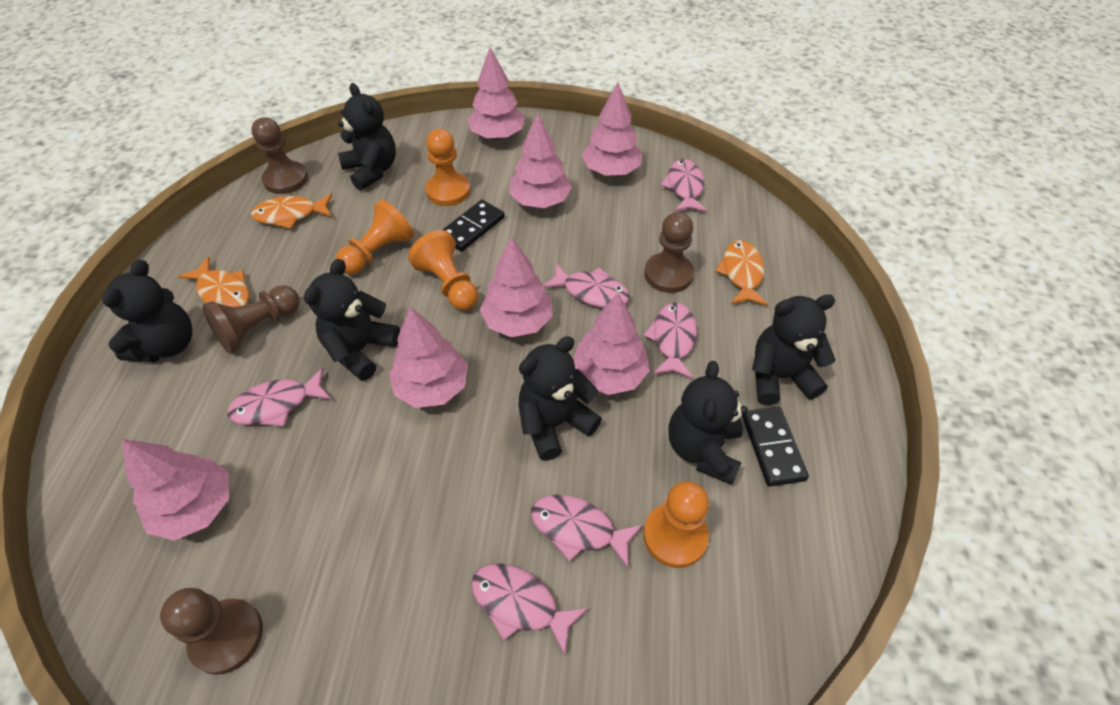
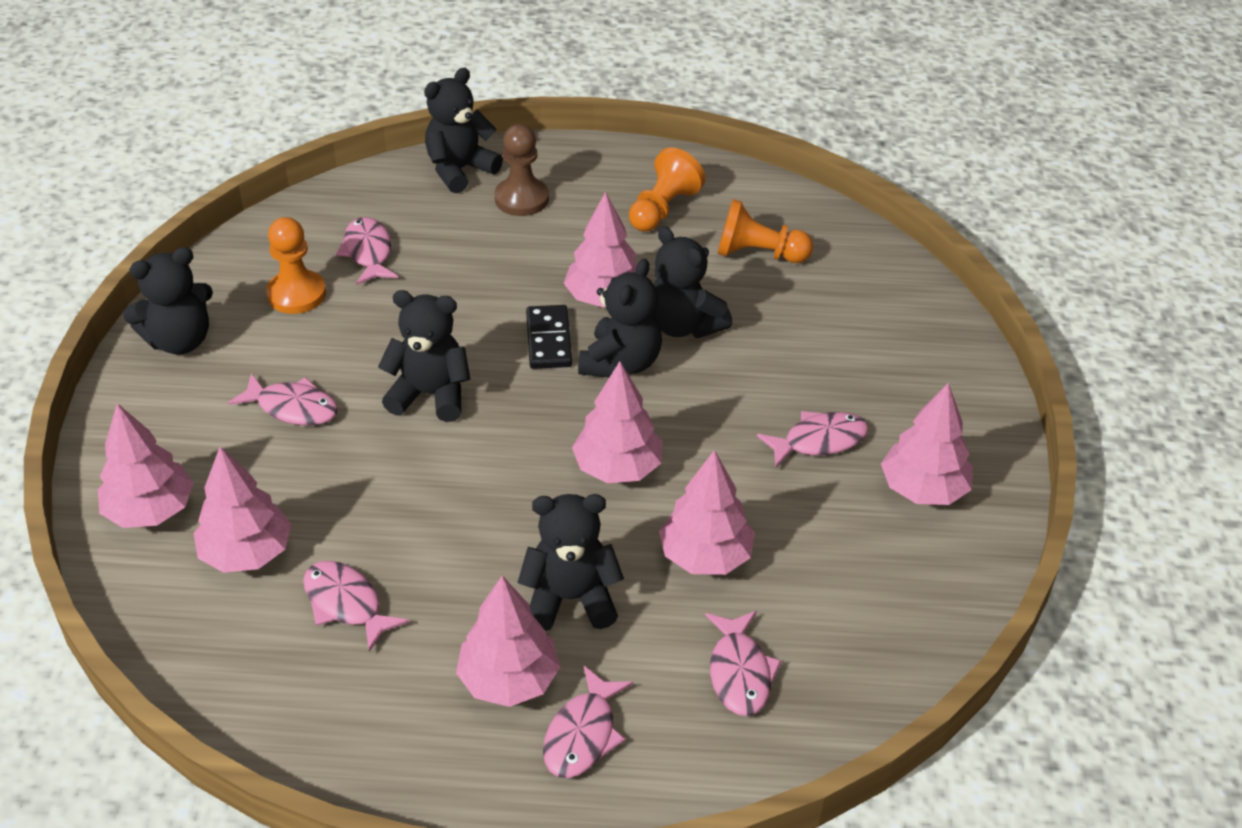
black domino: 2 -> 1
brown pawn: 4 -> 1
orange fish: 3 -> 0
orange pawn: 4 -> 3

